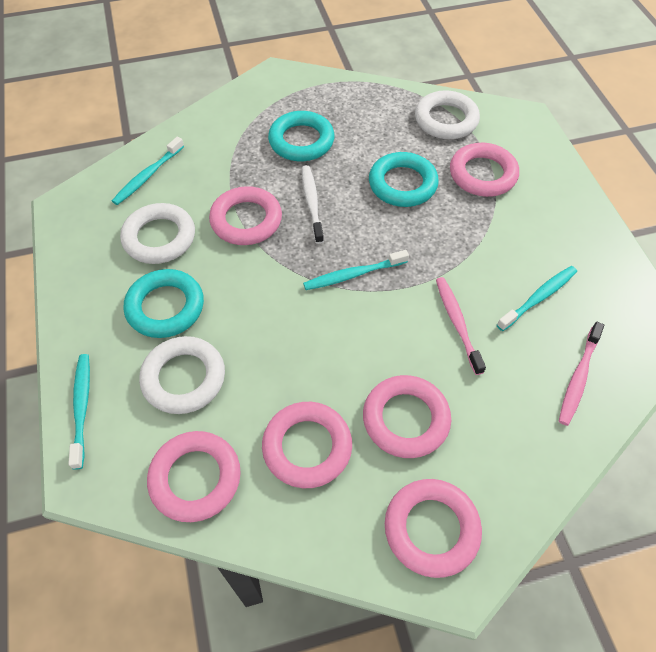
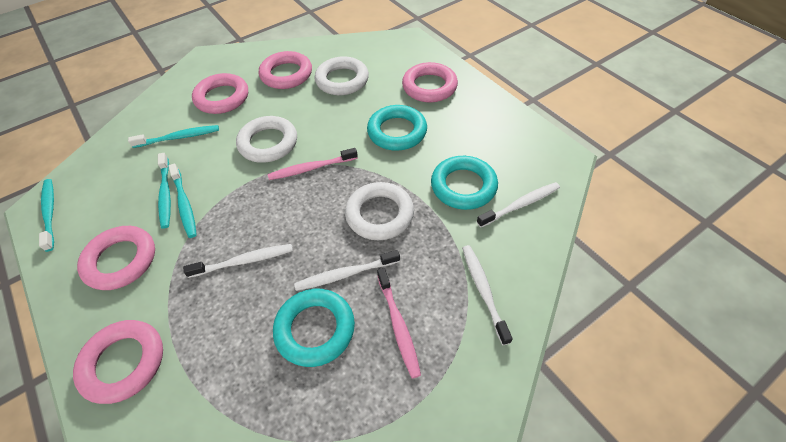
pink ring: 6 -> 5
white toothbrush: 1 -> 4

